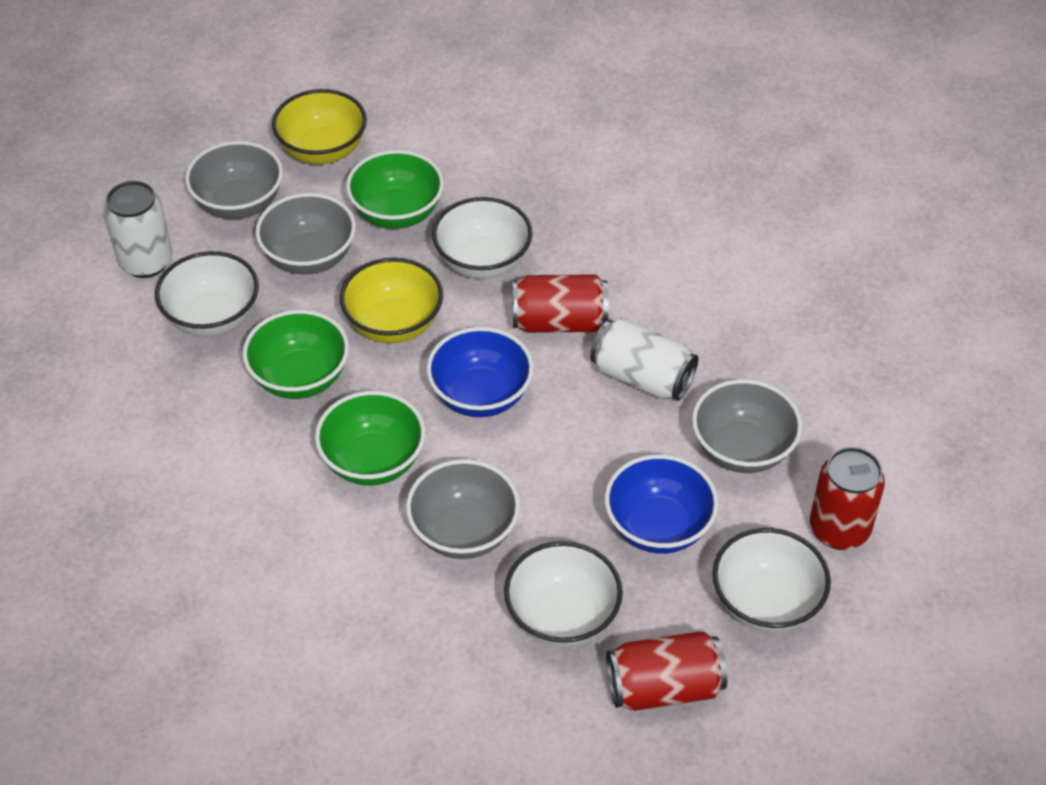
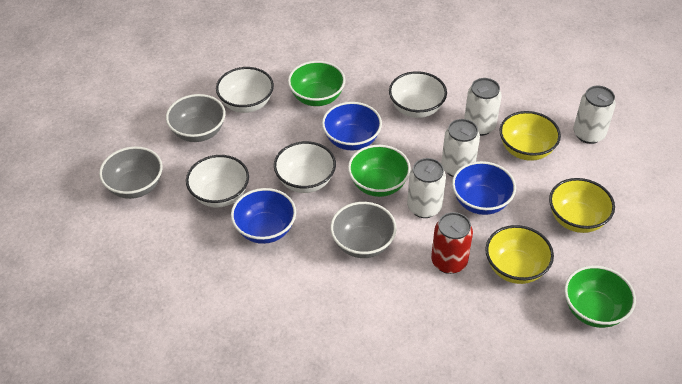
blue bowl: 2 -> 3
grey bowl: 4 -> 3
red can: 3 -> 1
white can: 2 -> 4
yellow bowl: 2 -> 3

